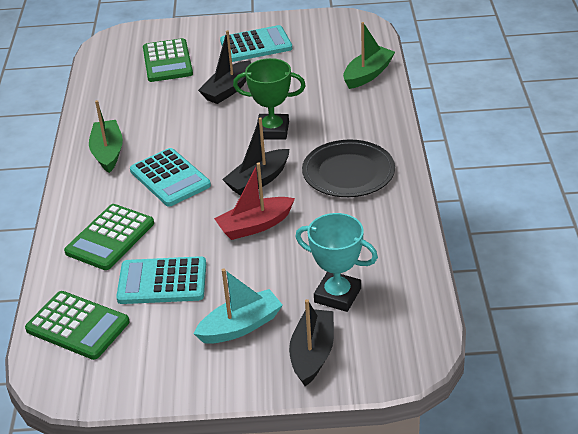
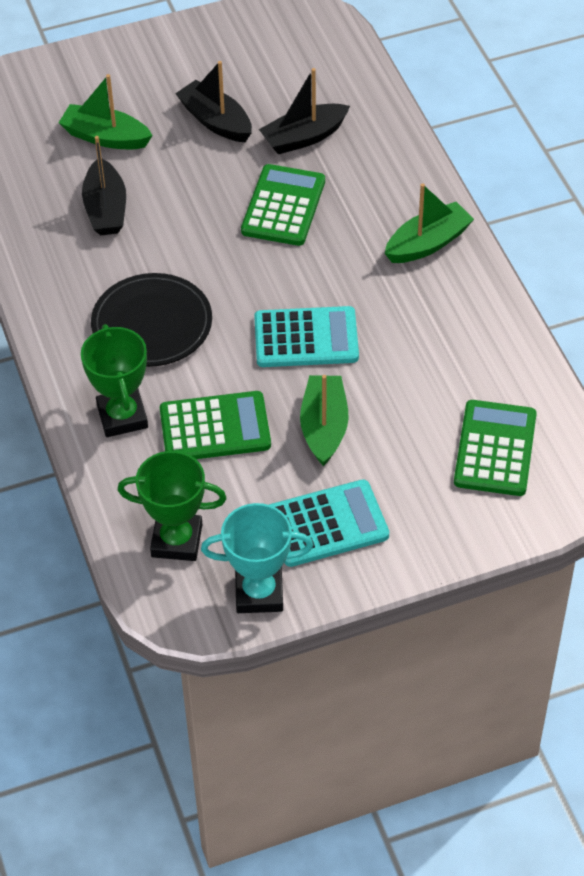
green boat: 2 -> 3
green trophy: 1 -> 2
red boat: 1 -> 0
turquoise boat: 1 -> 0
turquoise calculator: 3 -> 2

